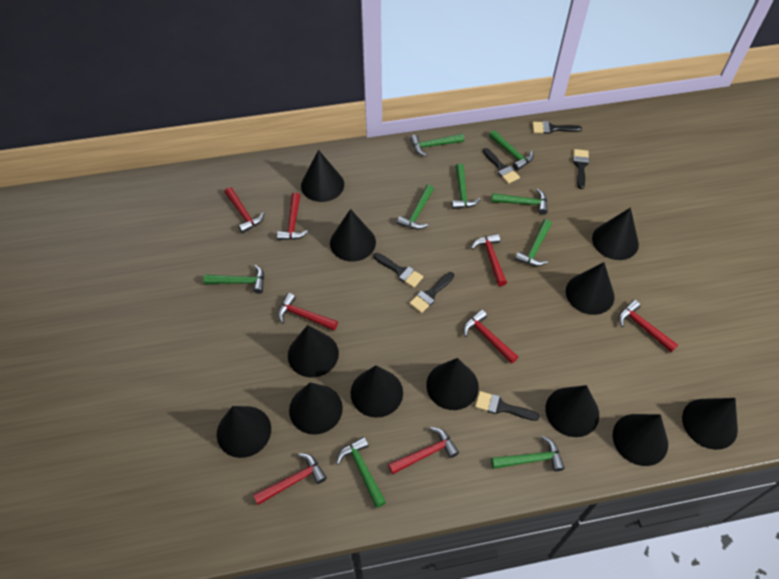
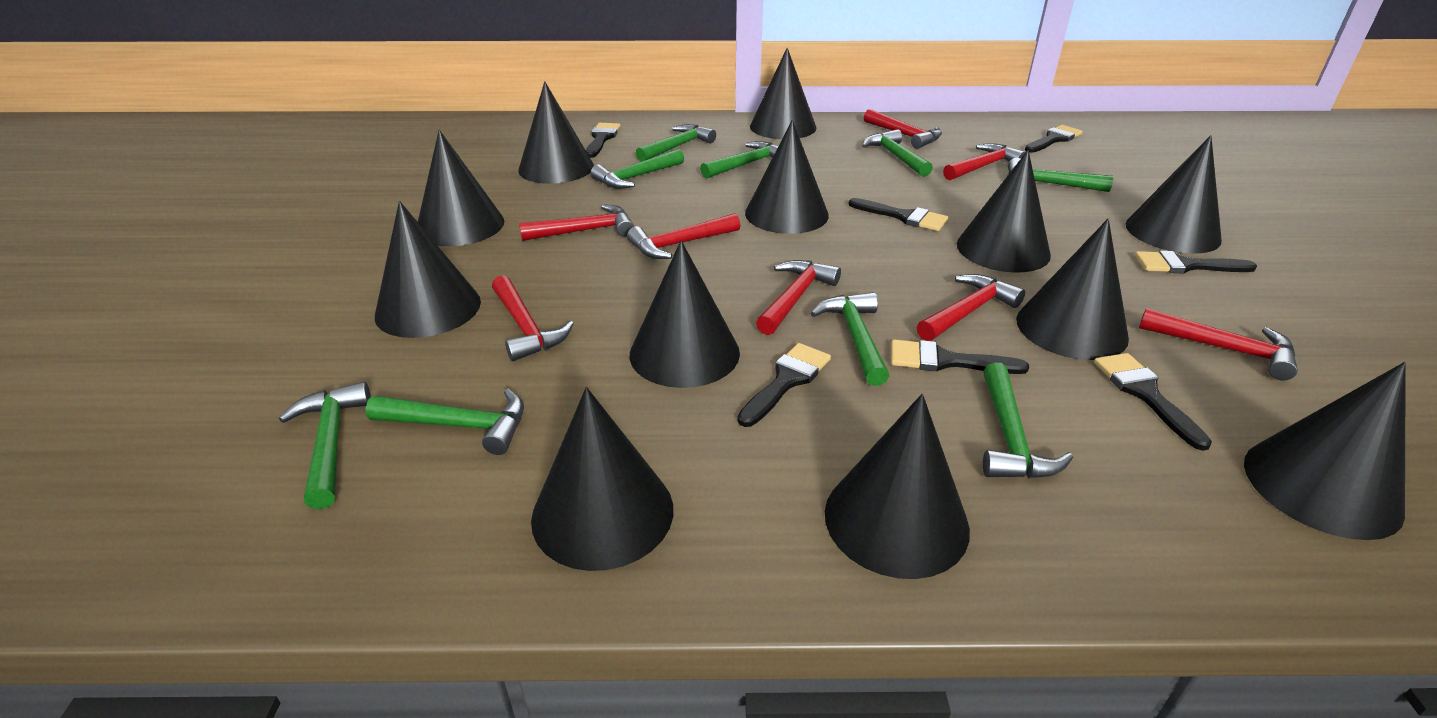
black brush: 6 -> 7

